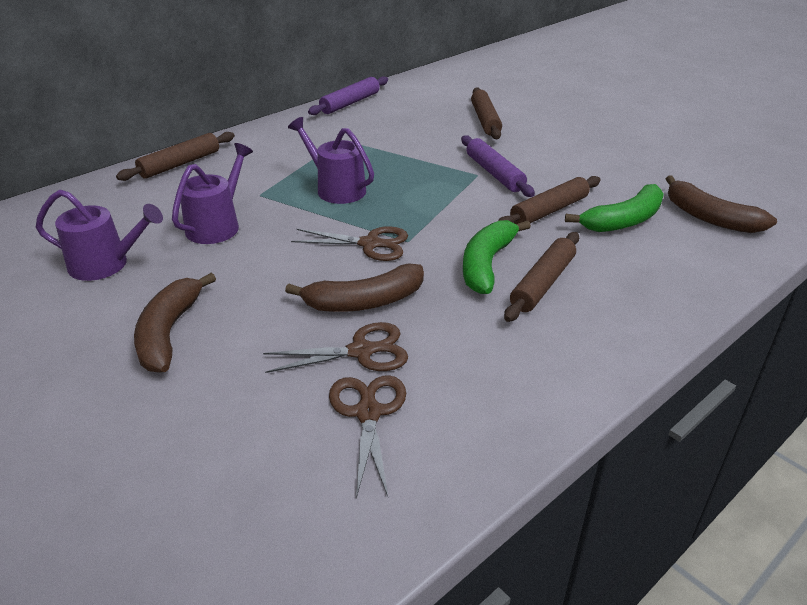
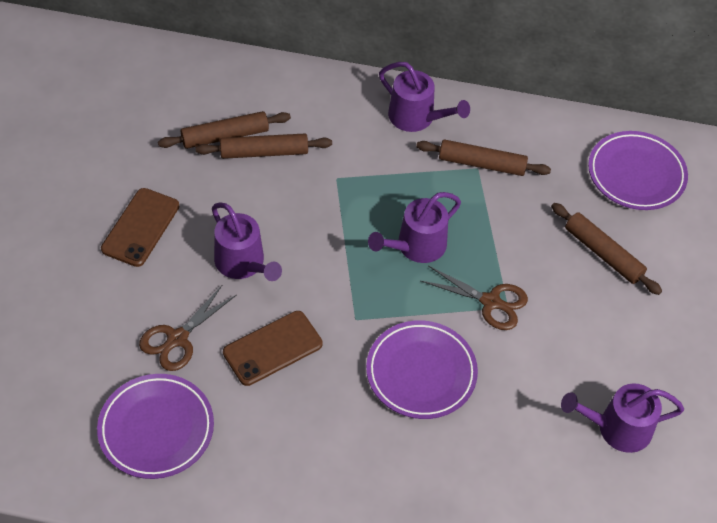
brown banana: 3 -> 0
brown phone: 0 -> 2
brown scissors: 3 -> 2
green banana: 2 -> 0
purple plate: 0 -> 3
purple rolling pin: 2 -> 0
purple watering can: 3 -> 4

